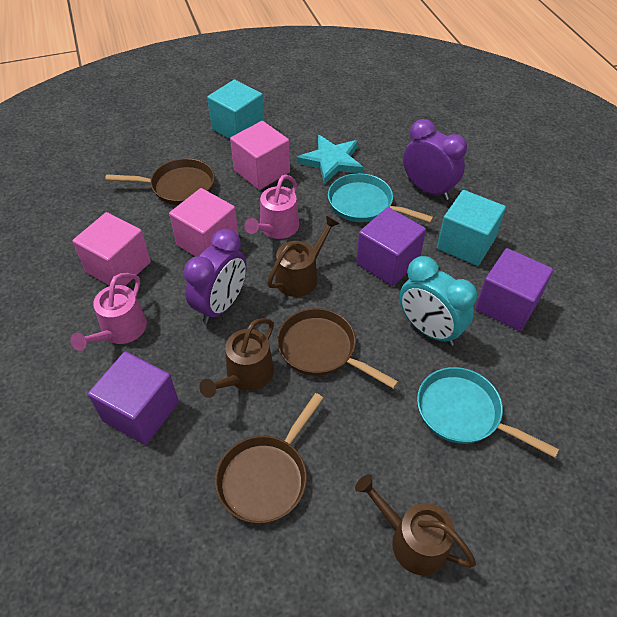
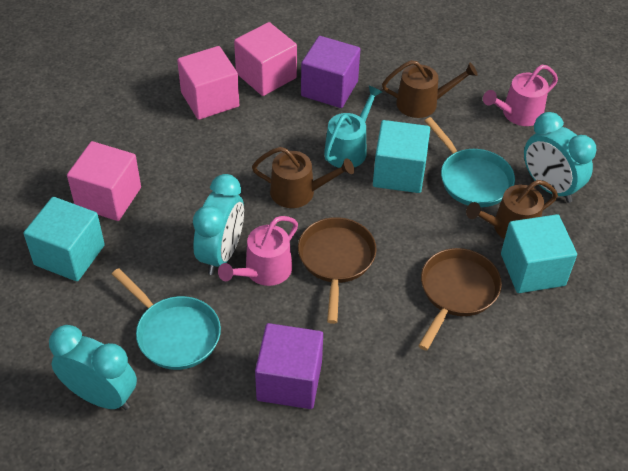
brown pan: 3 -> 2
purple clock: 2 -> 0
purple cube: 3 -> 2
turquoise clock: 1 -> 3
turquoise cube: 2 -> 3
turquoise star: 1 -> 0
turquoise watering can: 0 -> 1

